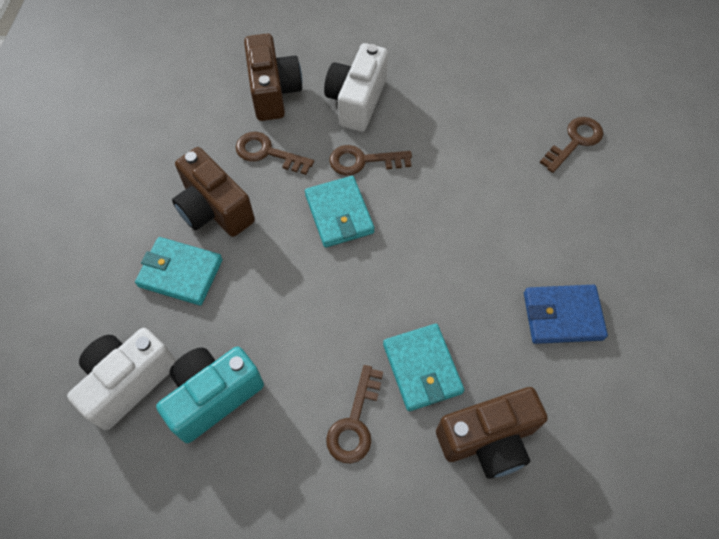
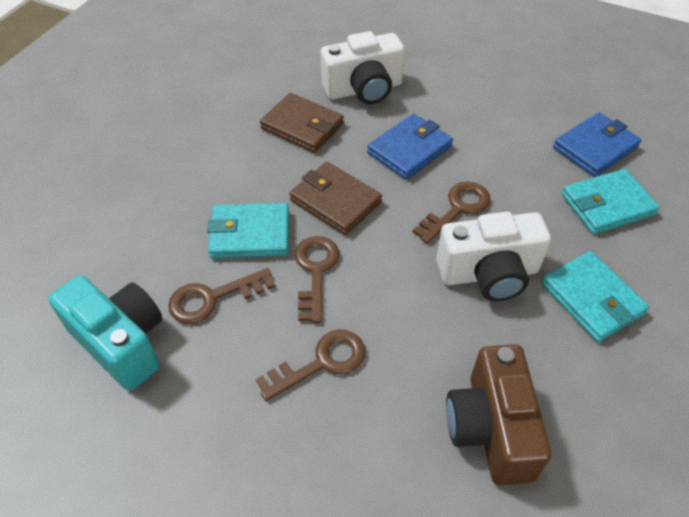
blue wallet: 1 -> 2
brown camera: 3 -> 1
brown wallet: 0 -> 2

